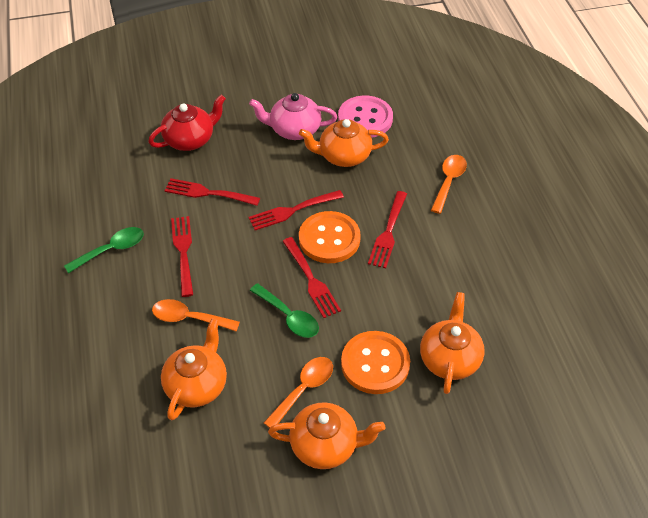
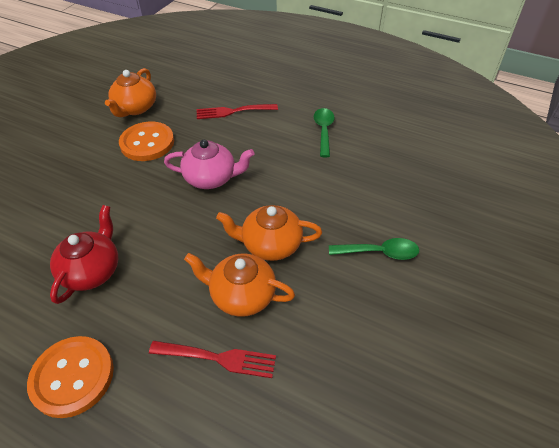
orange spoon: 3 -> 0
orange teapot: 4 -> 3
pink button: 1 -> 0
red fork: 5 -> 2

